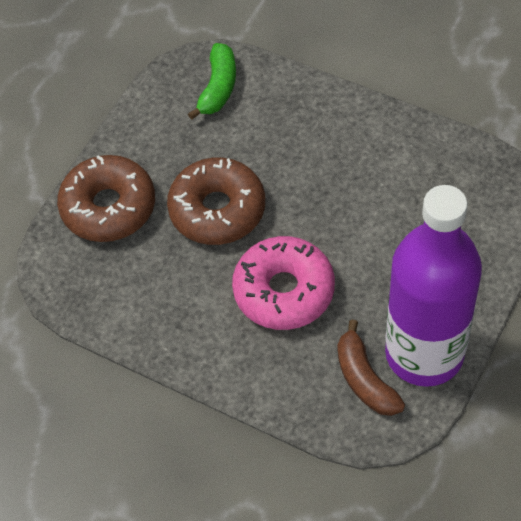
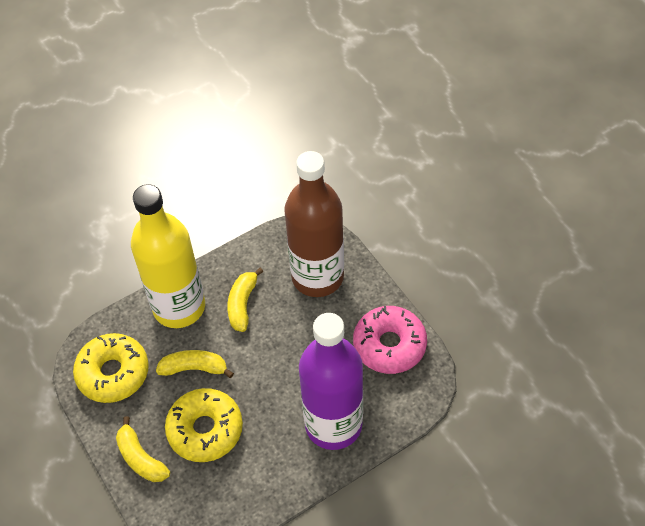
brown banana: 1 -> 0
brown bottle: 0 -> 1
brown donut: 2 -> 0
green banana: 1 -> 0
yellow banana: 0 -> 3
yellow bottle: 0 -> 1
yellow donut: 0 -> 2

